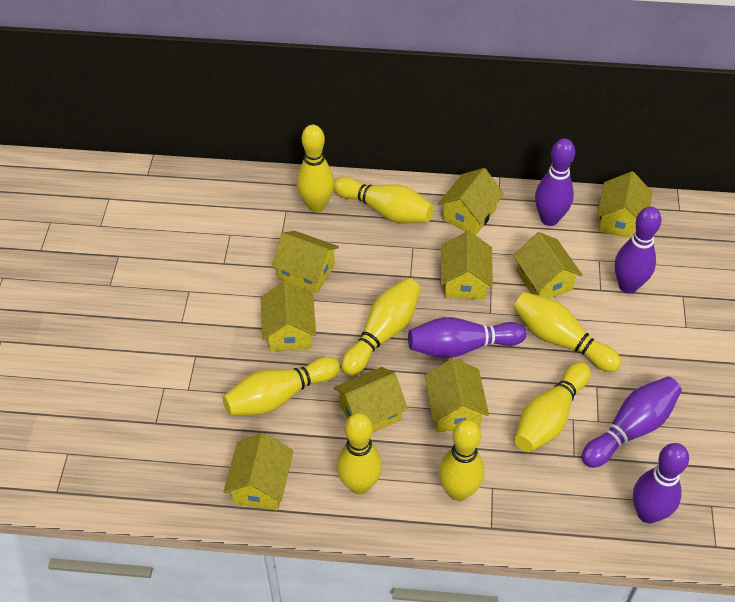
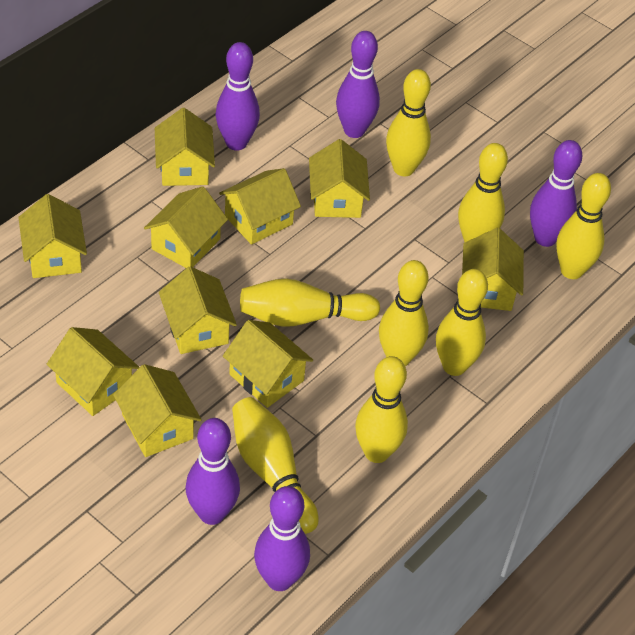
yellow house: 9 -> 10

